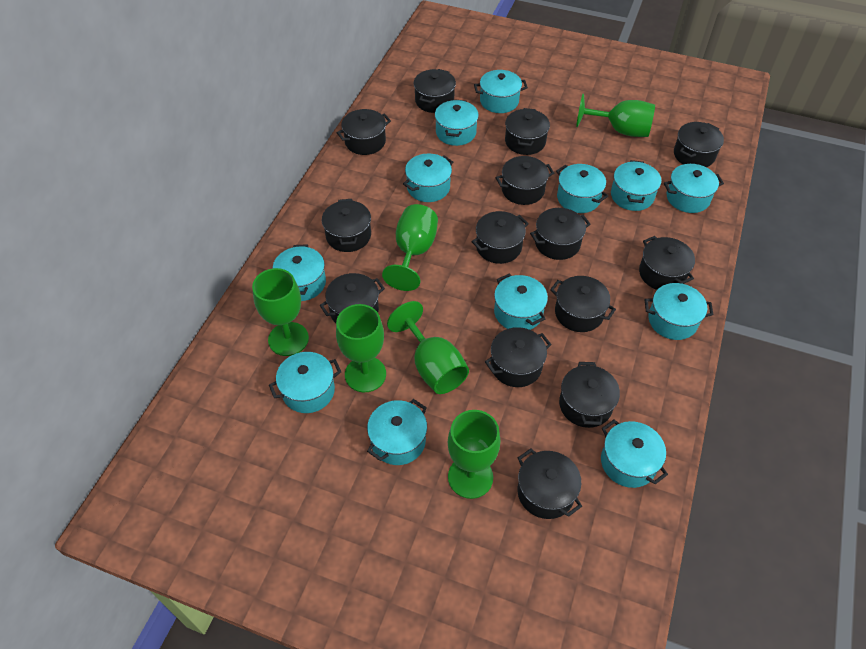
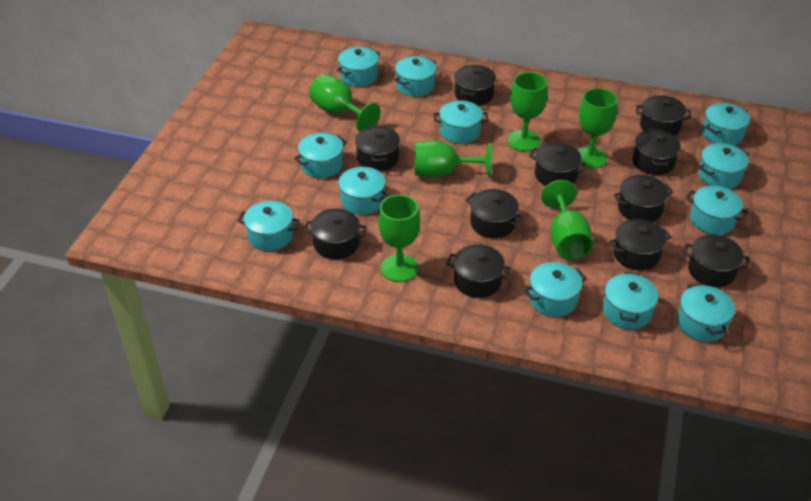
black pot: 14 -> 11

